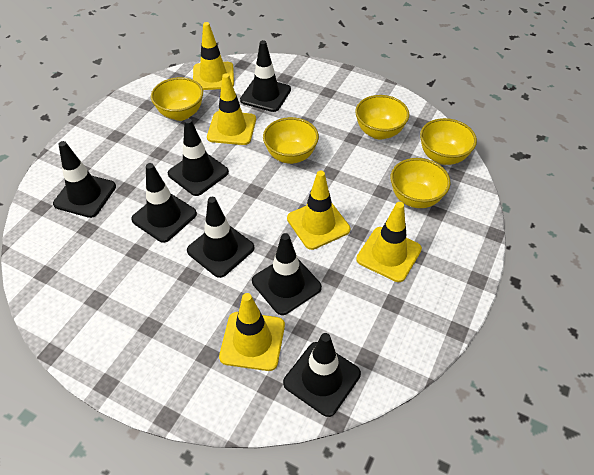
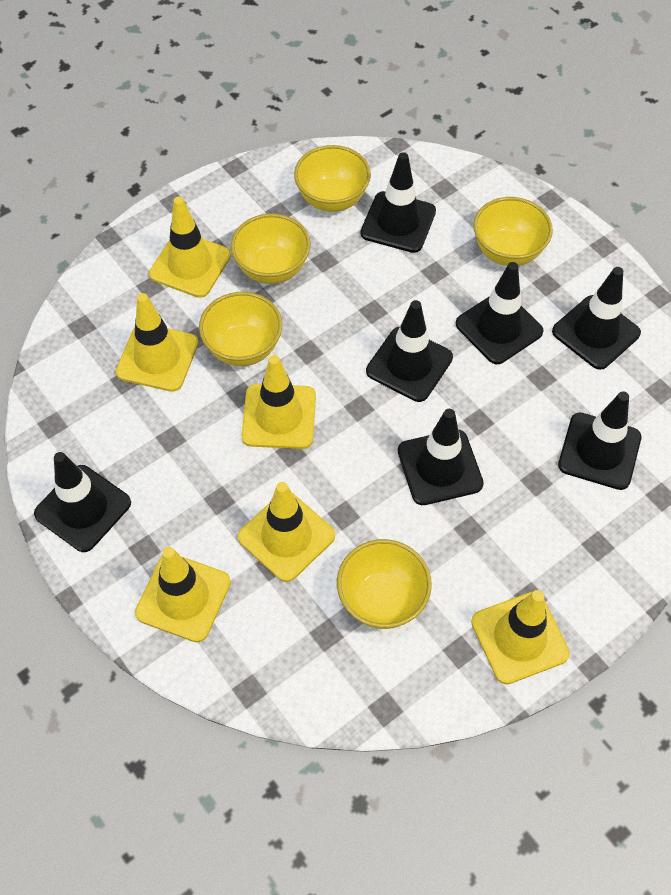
yellow traffic cone: 5 -> 6

